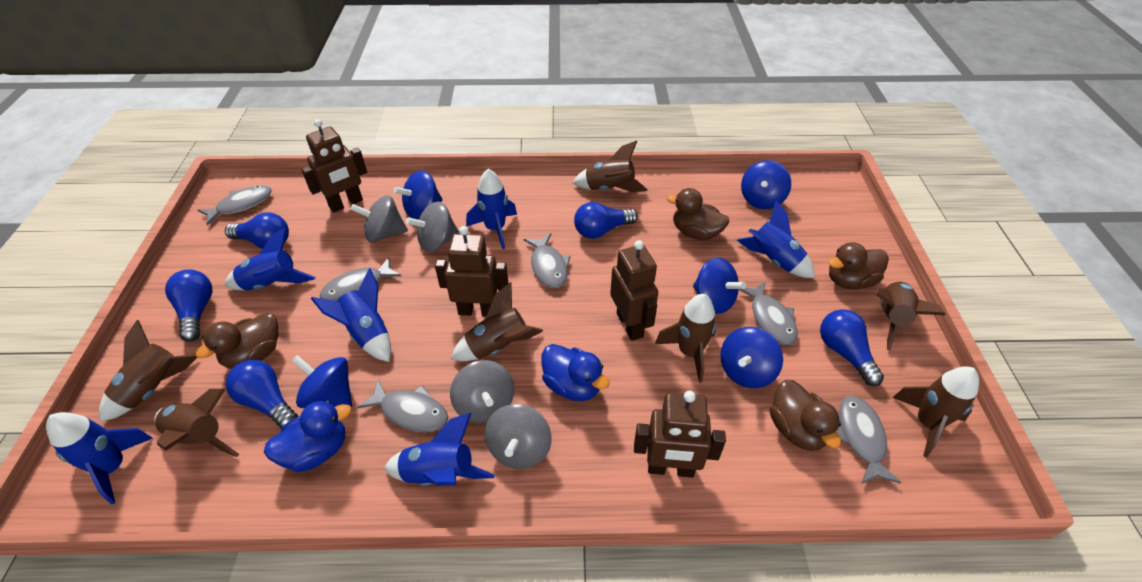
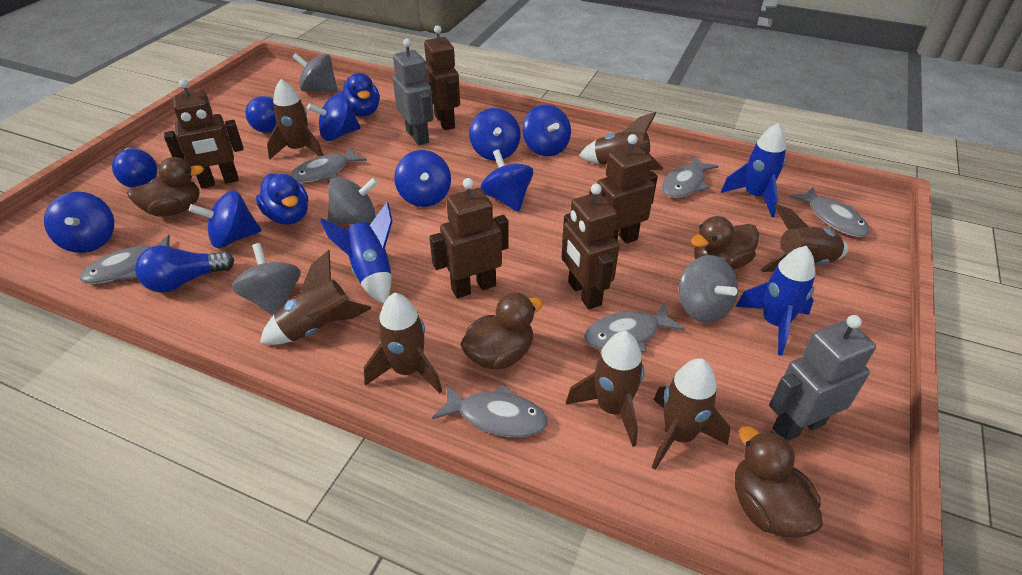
blue light bulb: 5 -> 3
blue rocket: 6 -> 3
blue spinning top: 5 -> 7
brown robot: 4 -> 5
grey robot: 0 -> 2

